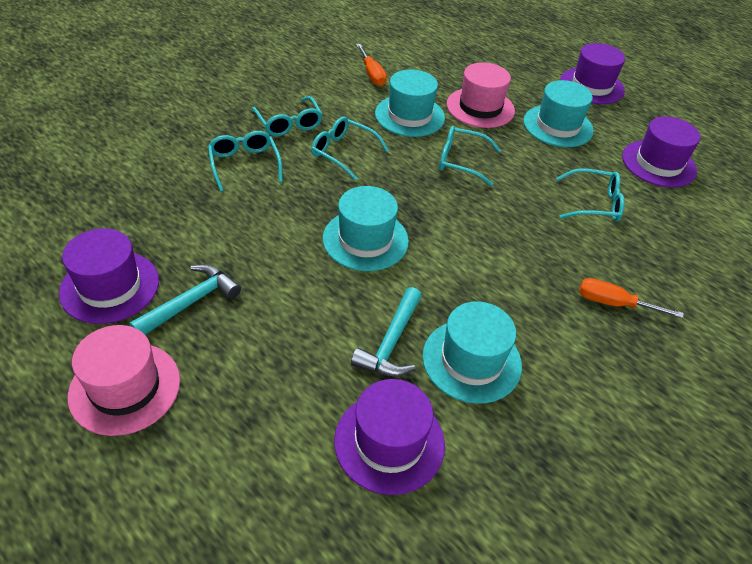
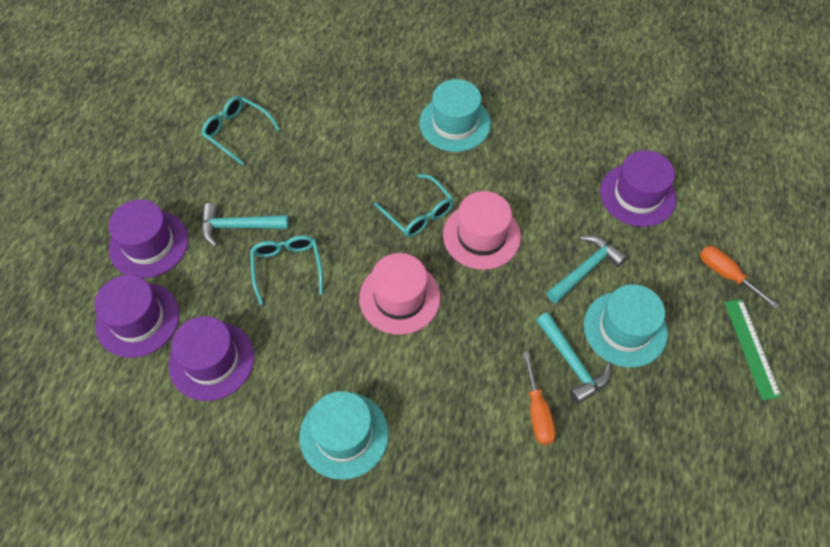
green ruler: 0 -> 1
turquoise glasses: 5 -> 3
turquoise hammer: 2 -> 3
turquoise hat: 4 -> 3

